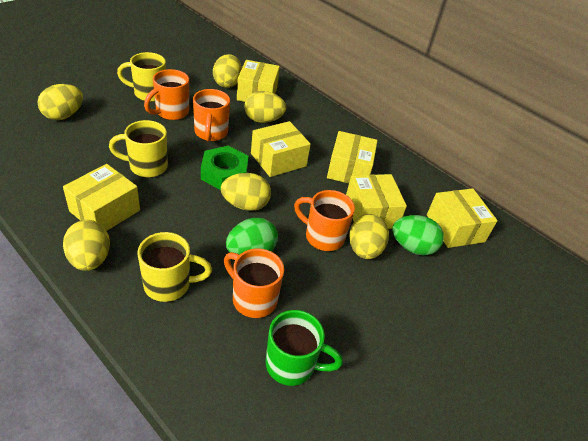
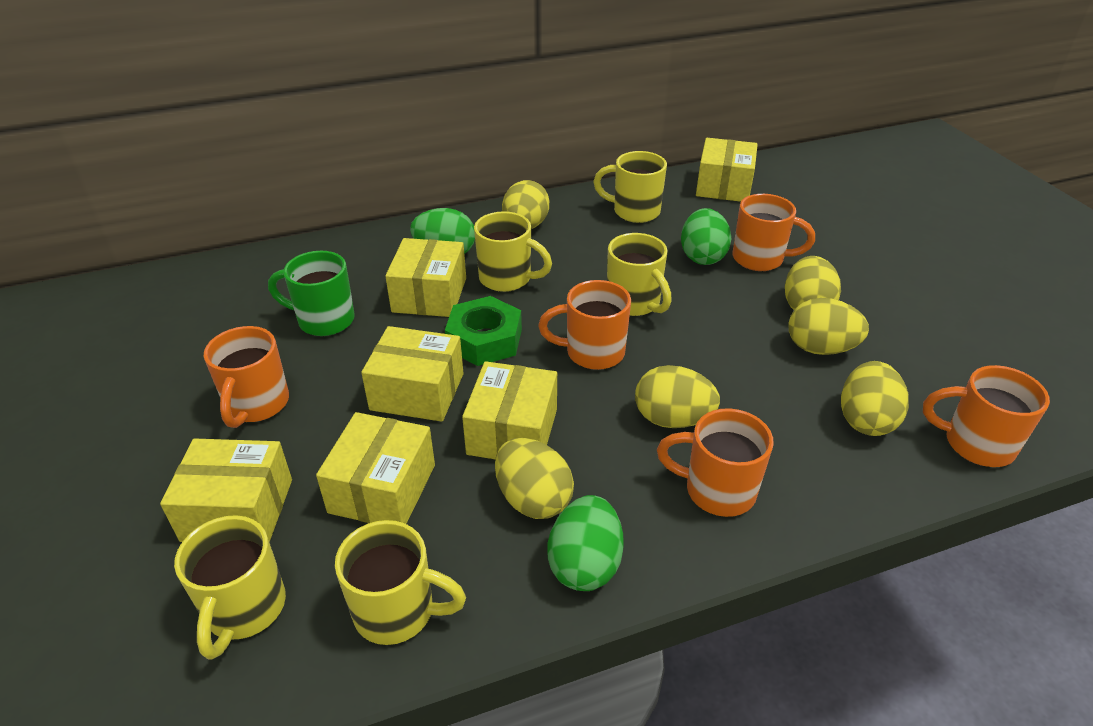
green egg: 2 -> 3
orange mug: 4 -> 5
yellow mug: 3 -> 5

